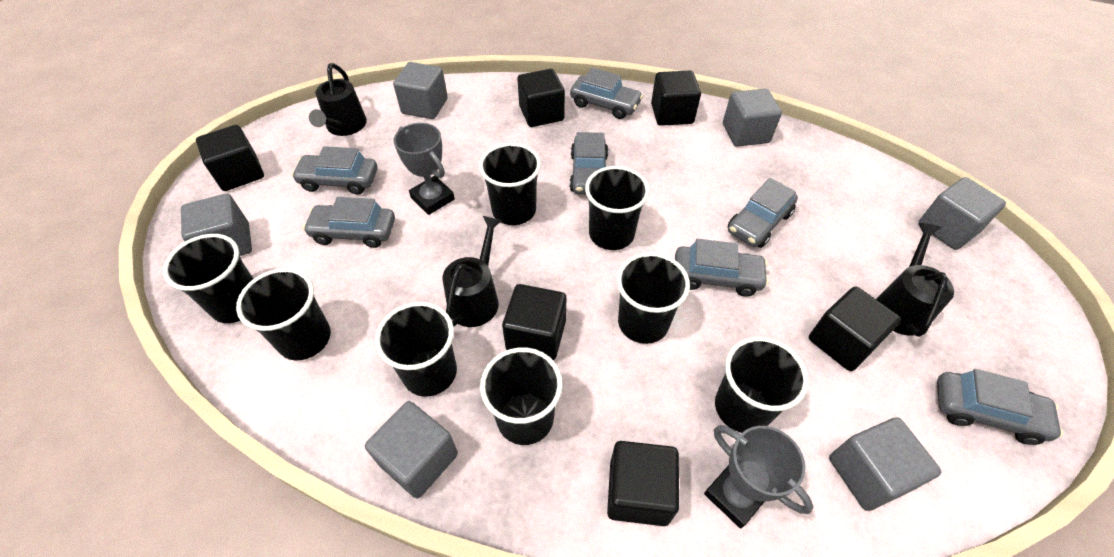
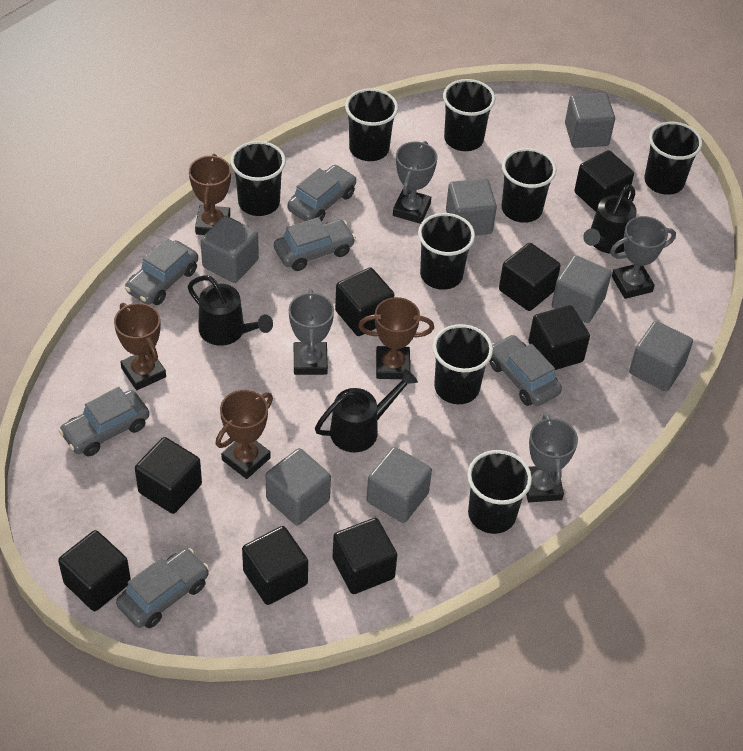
black cube: 6 -> 8
brown trophy: 0 -> 4
grey car: 7 -> 6
grey cube: 6 -> 7
grey trophy: 2 -> 4

